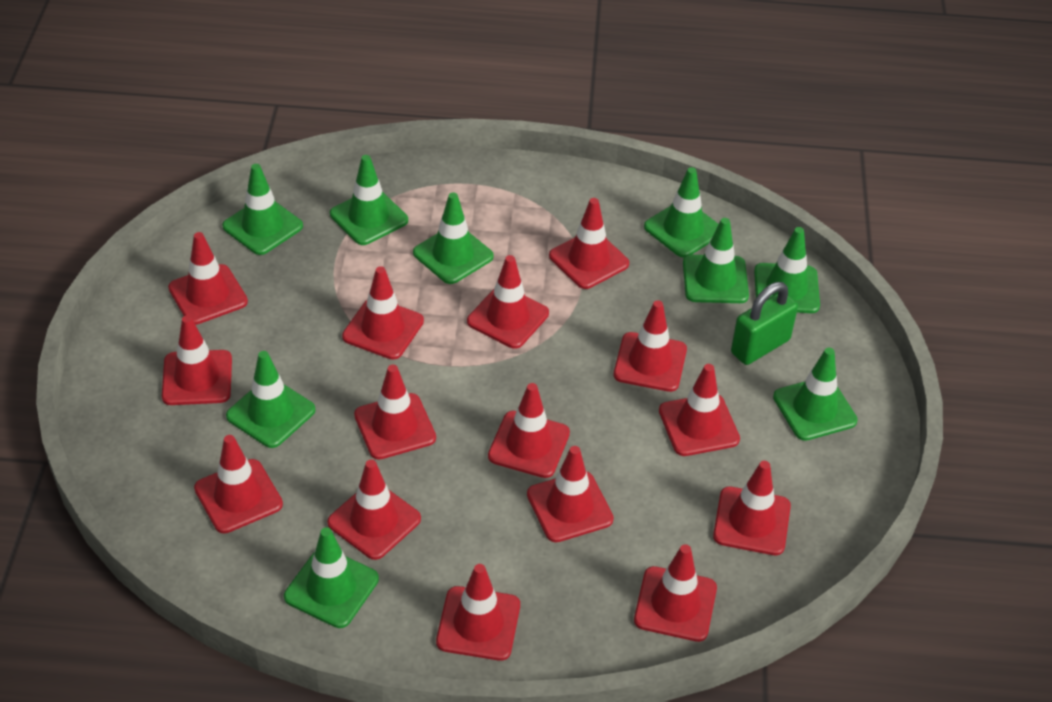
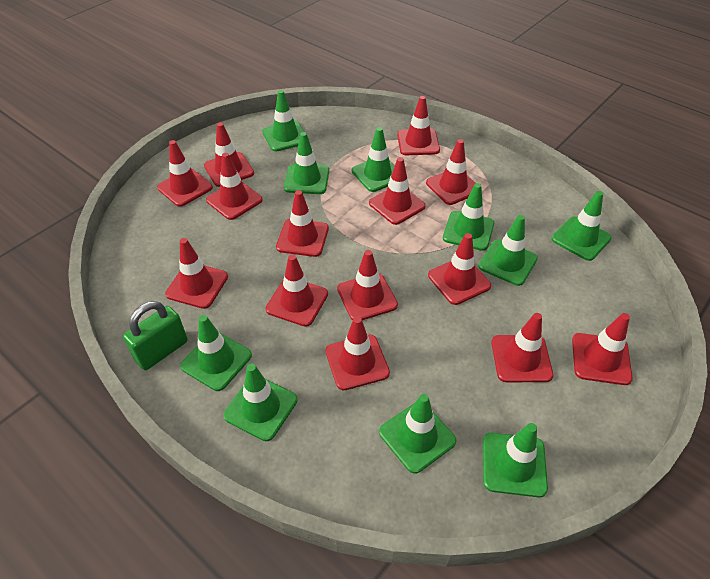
green traffic cone: 9 -> 10
red traffic cone: 15 -> 14

